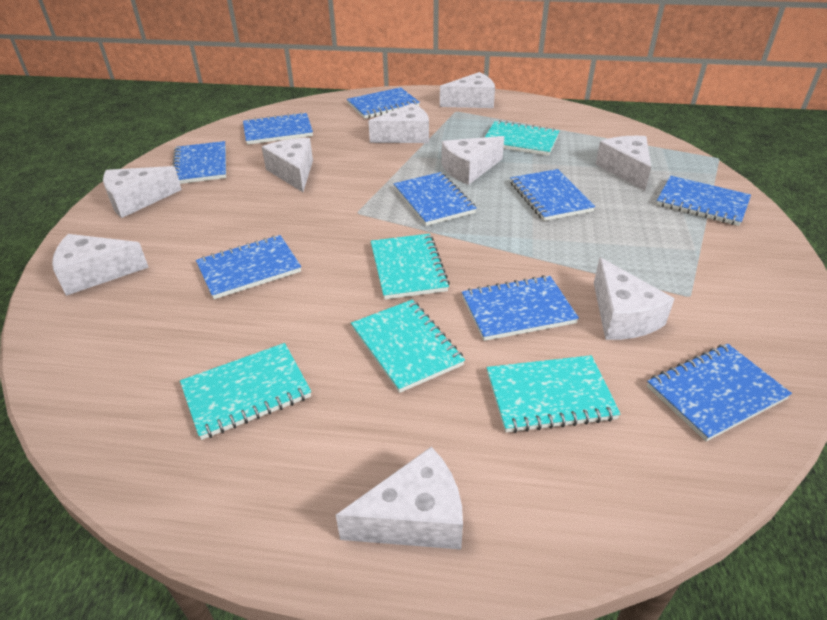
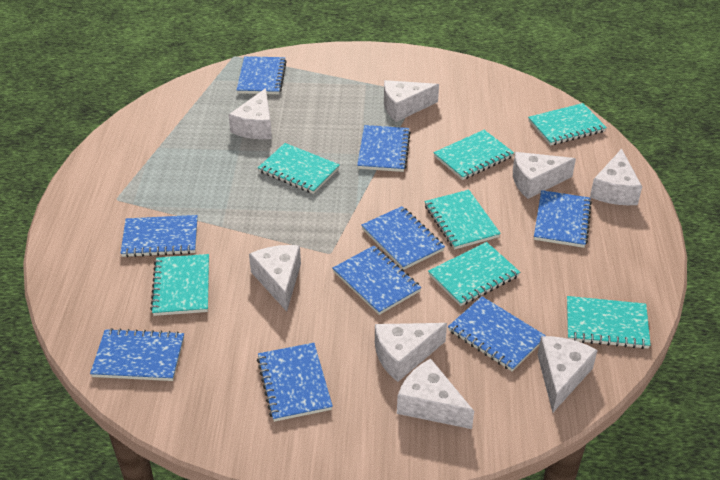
turquoise notebook: 5 -> 7
white cheese: 9 -> 8

